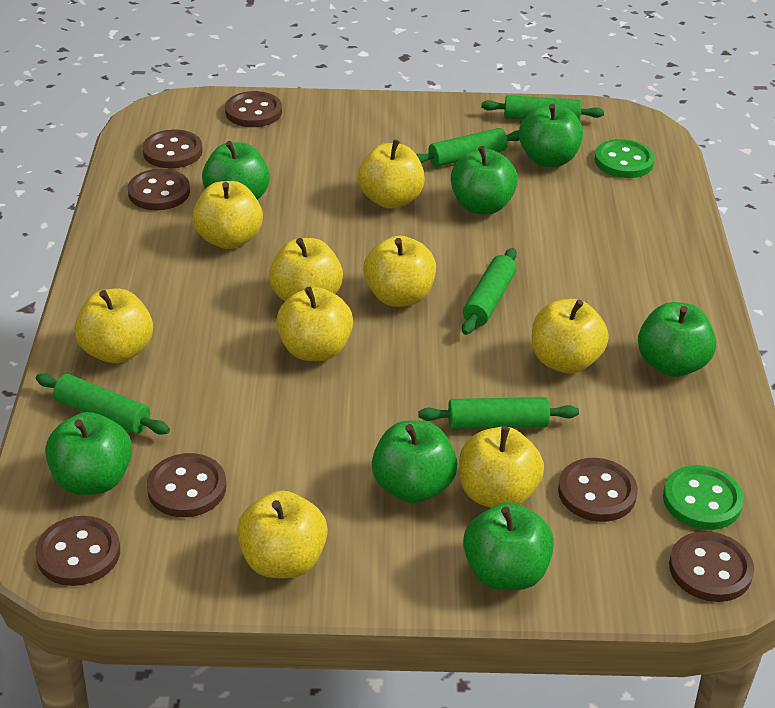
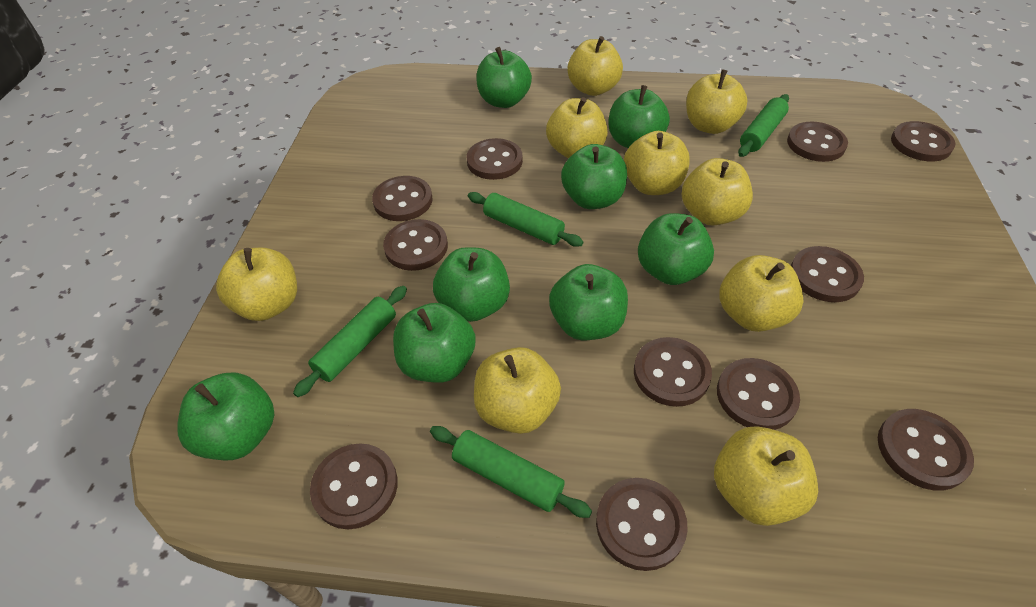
brown button: 7 -> 11
green apple: 7 -> 8
green button: 2 -> 0
green rolling pin: 5 -> 4

